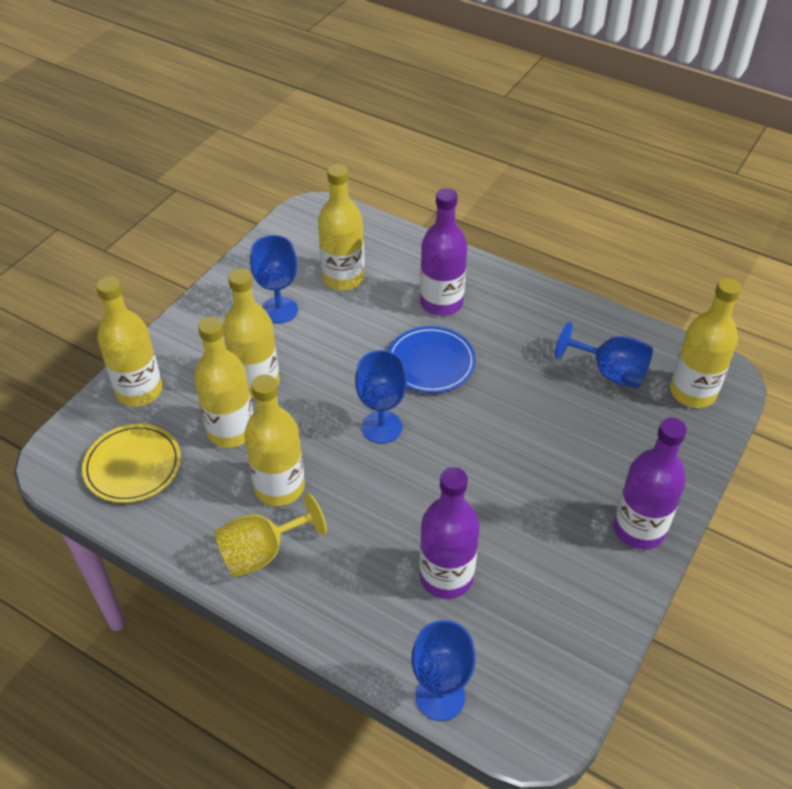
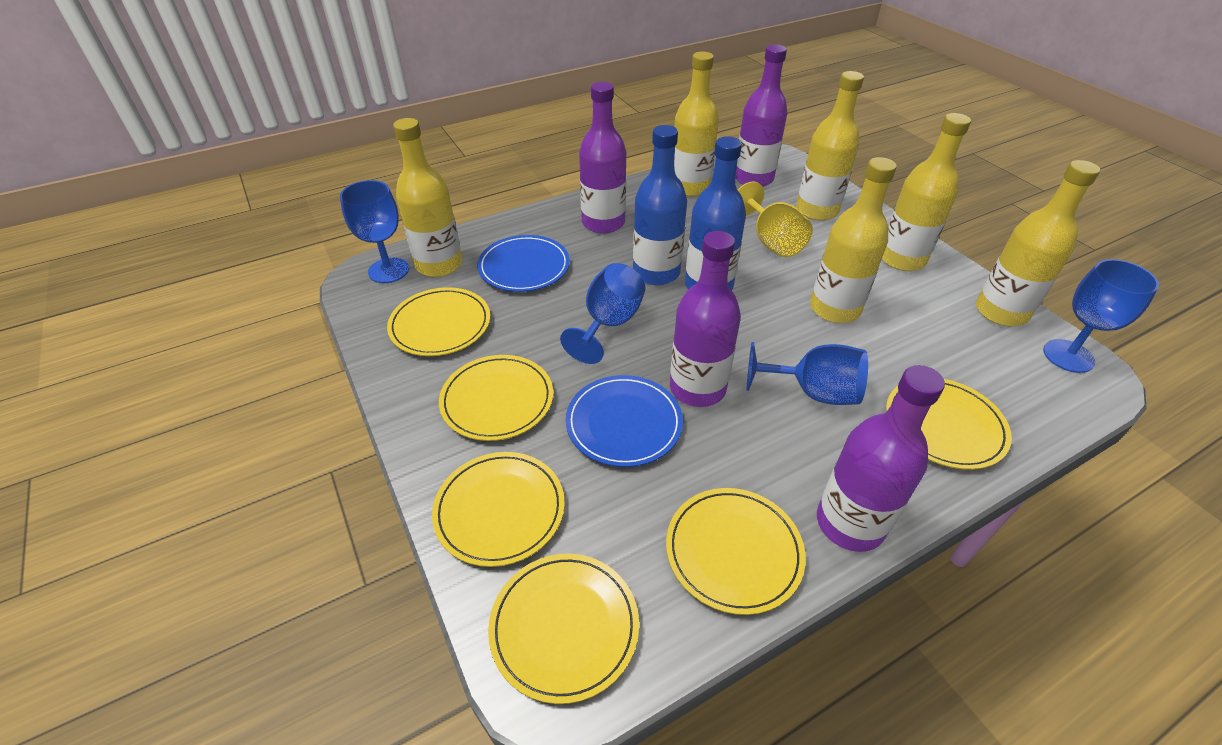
blue bottle: 0 -> 2
blue plate: 1 -> 2
purple bottle: 3 -> 4
yellow plate: 1 -> 6

